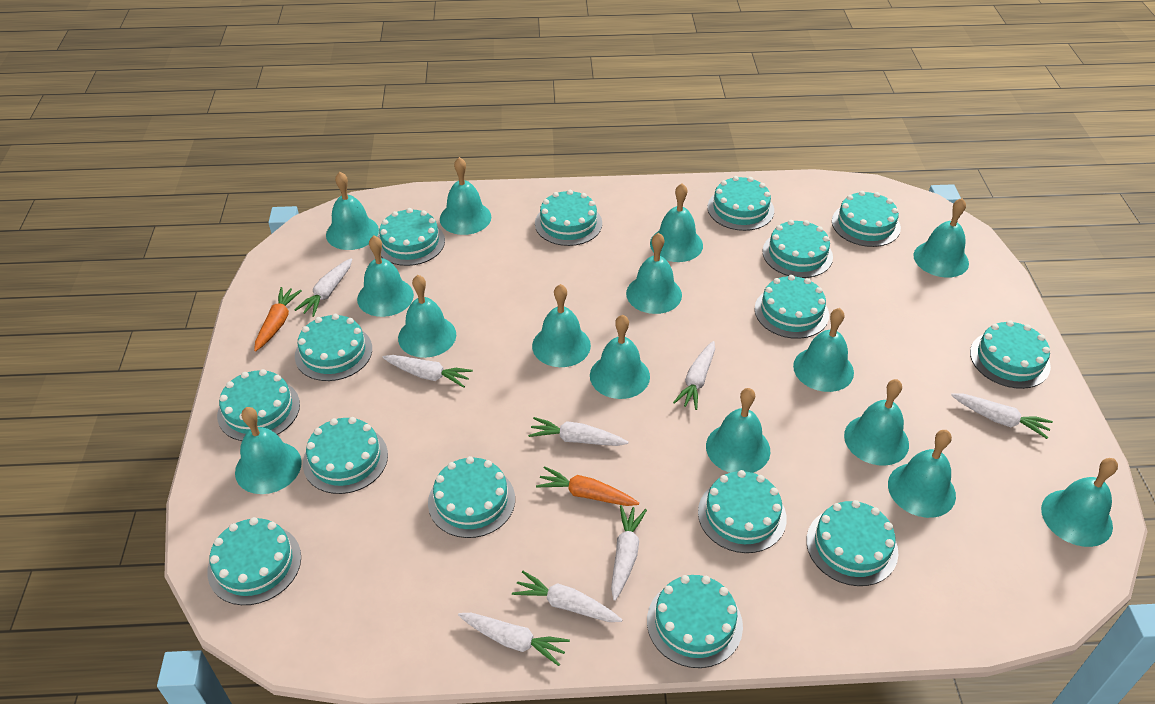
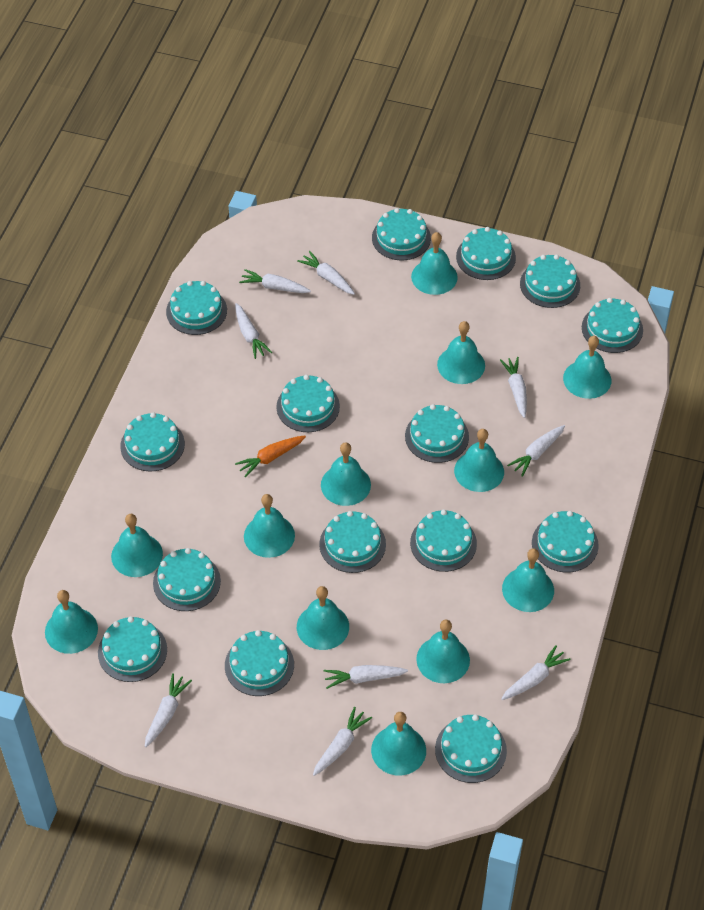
orange carrot: 2 -> 1
turquoise bell: 15 -> 12
white carrot: 8 -> 9

